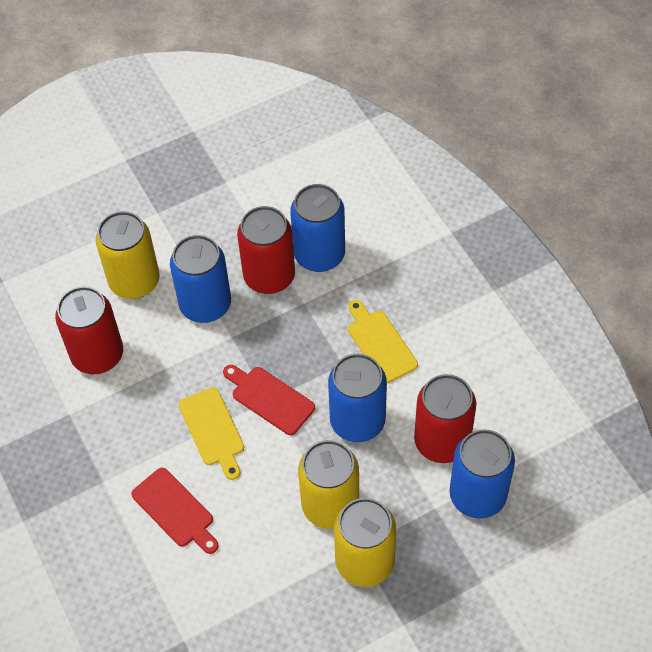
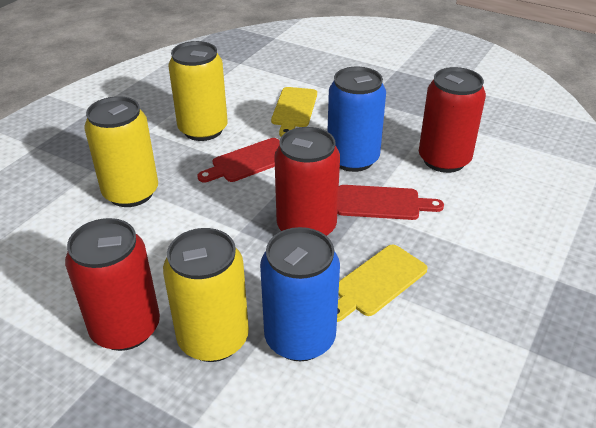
blue can: 4 -> 2

